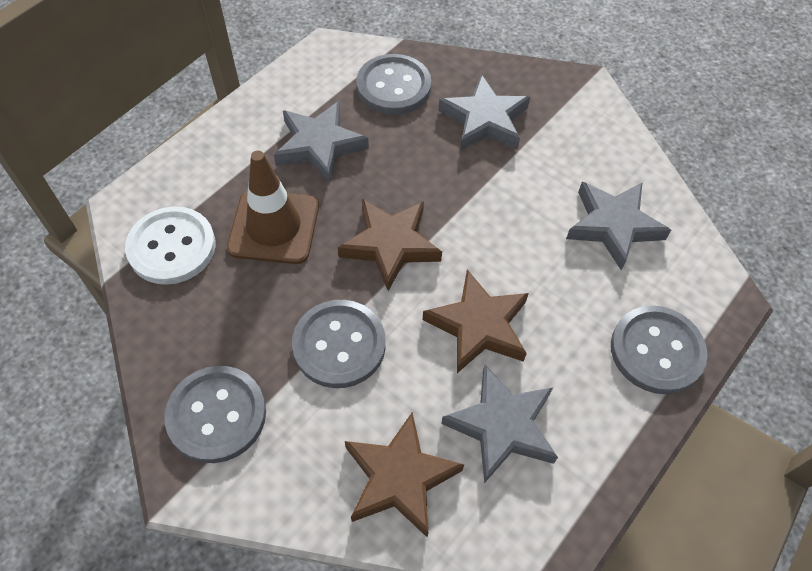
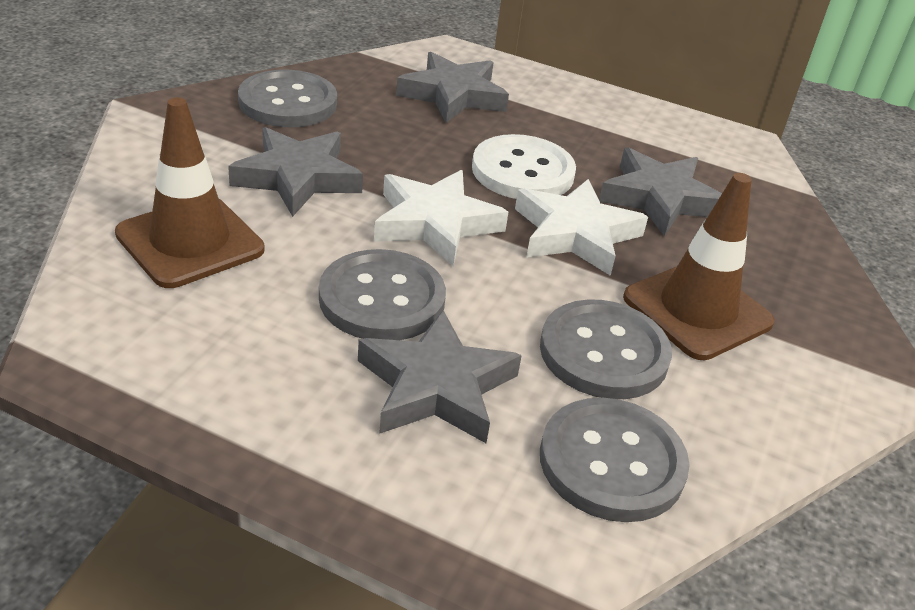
brown star: 3 -> 0
brown traffic cone: 1 -> 2
white star: 0 -> 2

